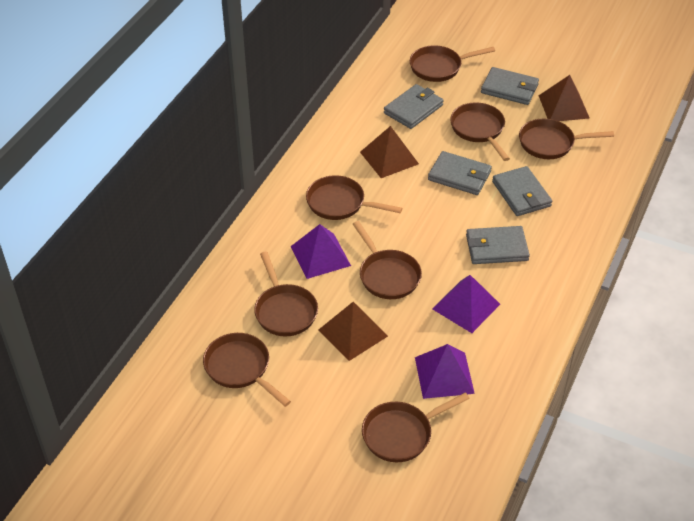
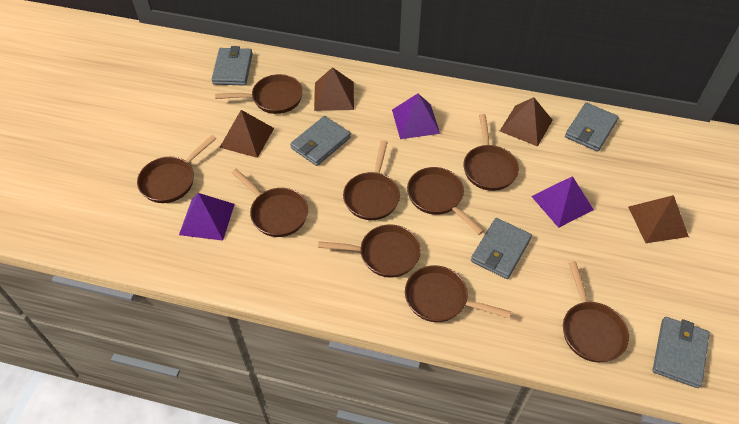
brown pan: 8 -> 9
brown pyramid: 3 -> 4

